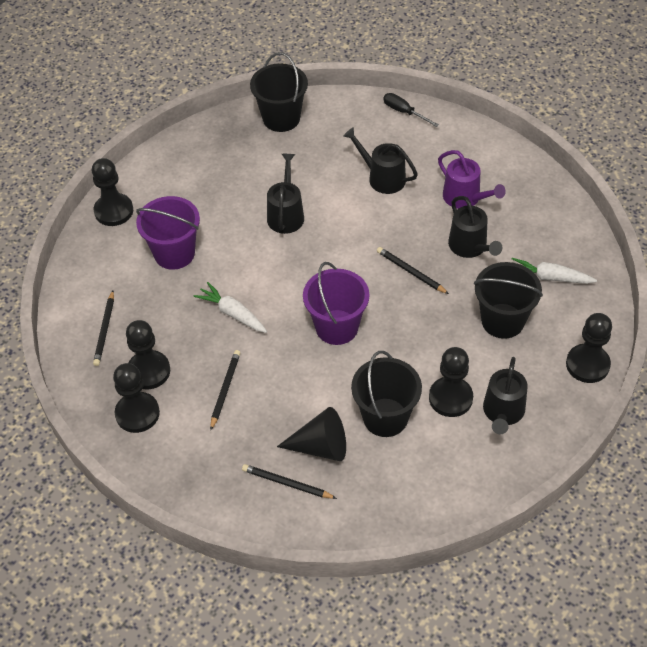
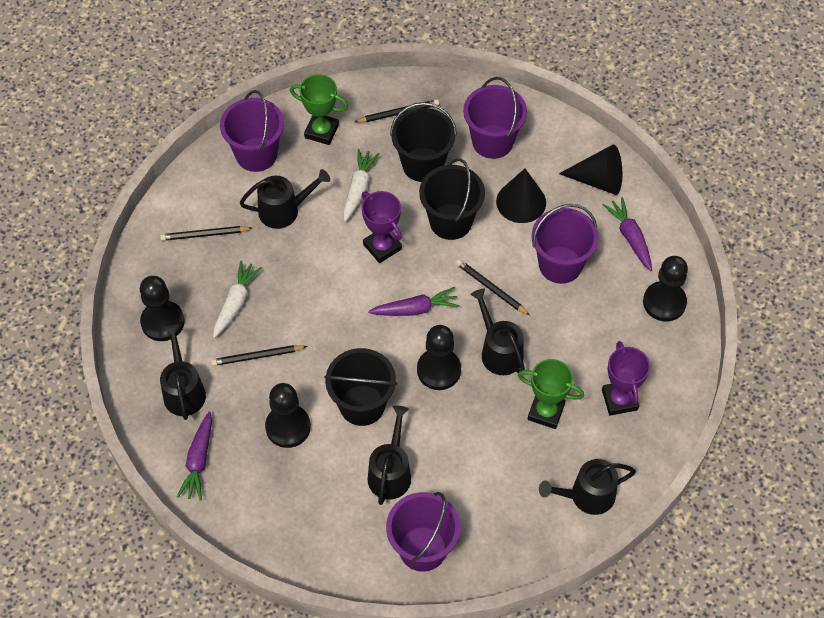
black cone: 1 -> 2
black pawn: 5 -> 4
black screwdriver: 1 -> 0
black watering can: 4 -> 5
green trophy: 0 -> 2
purple bucket: 2 -> 4
purple carrot: 0 -> 3
purple trophy: 0 -> 2
purple watering can: 1 -> 0

